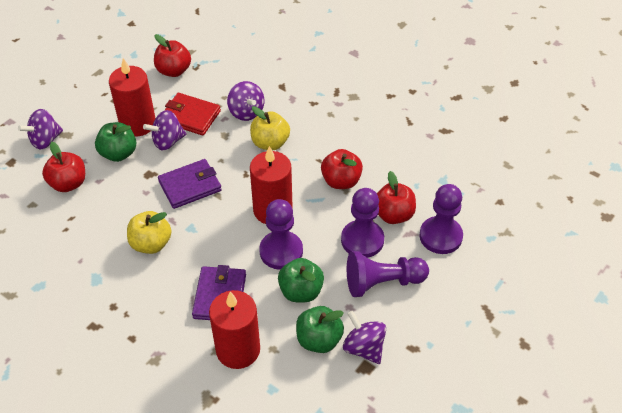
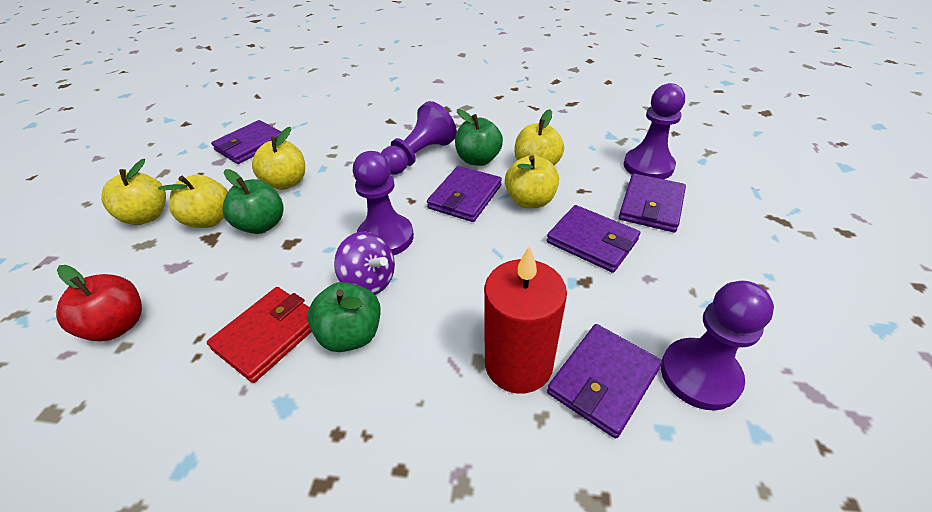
purple spinning top: 4 -> 1
purple wallet: 2 -> 5
red apple: 4 -> 1
red candle: 3 -> 1
yellow apple: 2 -> 5

